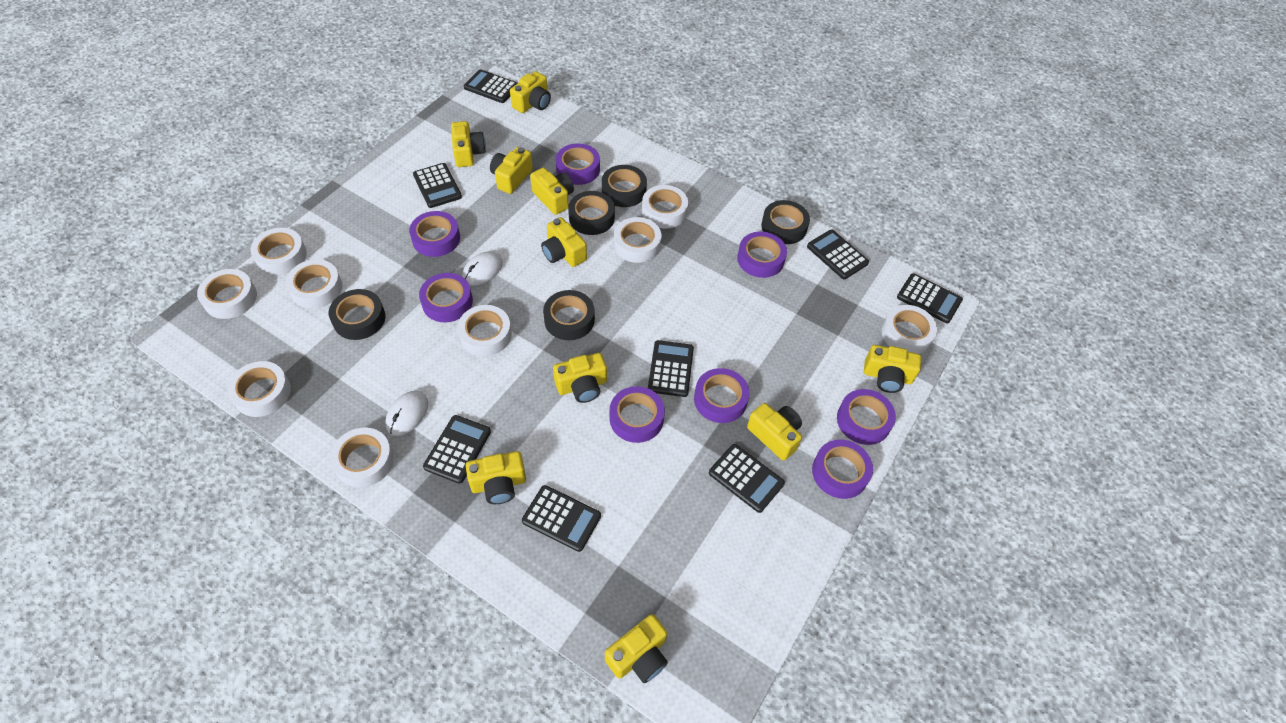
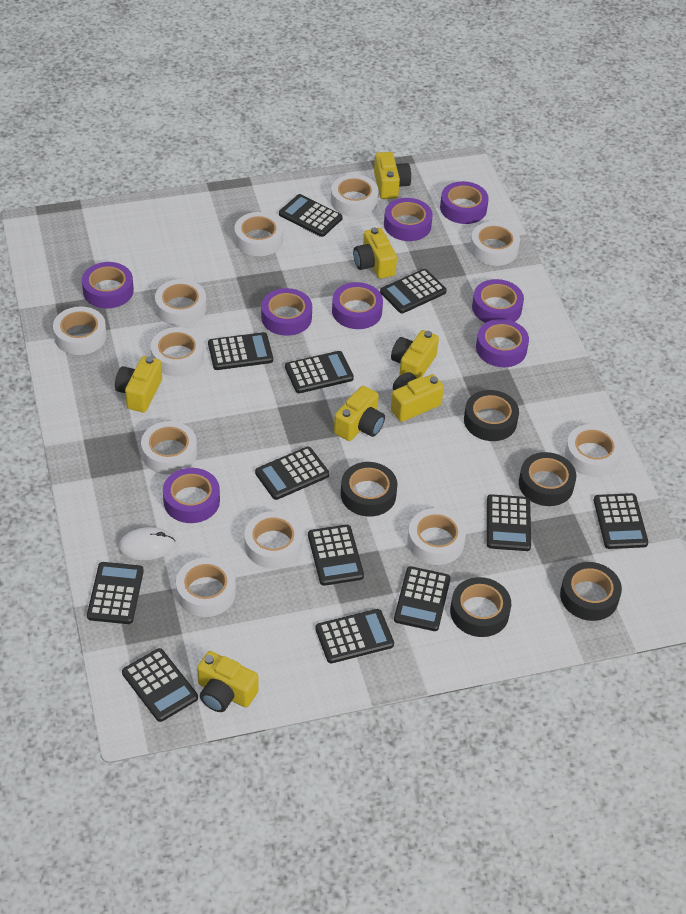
black calculator: 8 -> 12
white mouse: 2 -> 1
white tape: 9 -> 11
yellow camera: 10 -> 7

